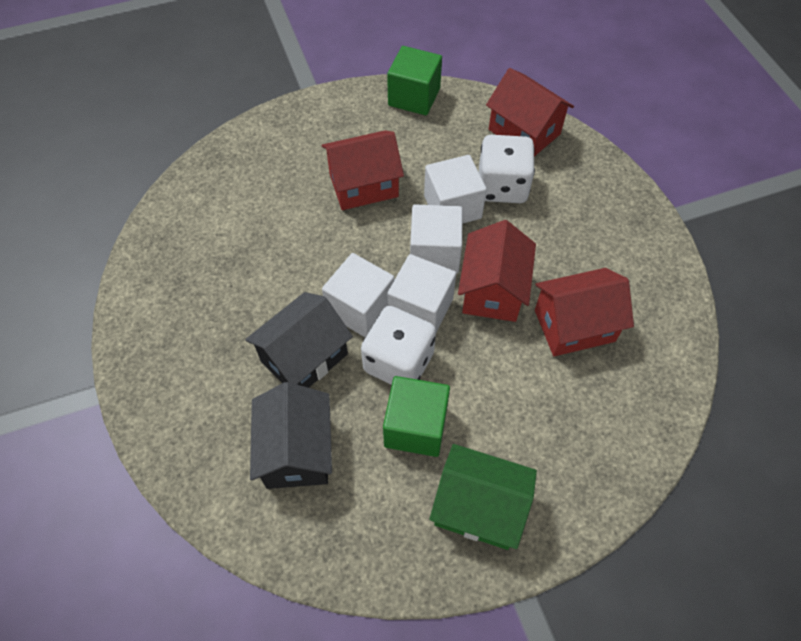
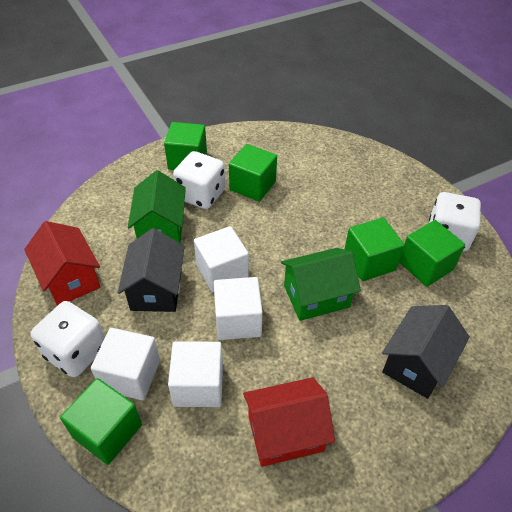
green cube: 2 -> 5
green house: 1 -> 2
red house: 4 -> 2
white dice: 2 -> 3

